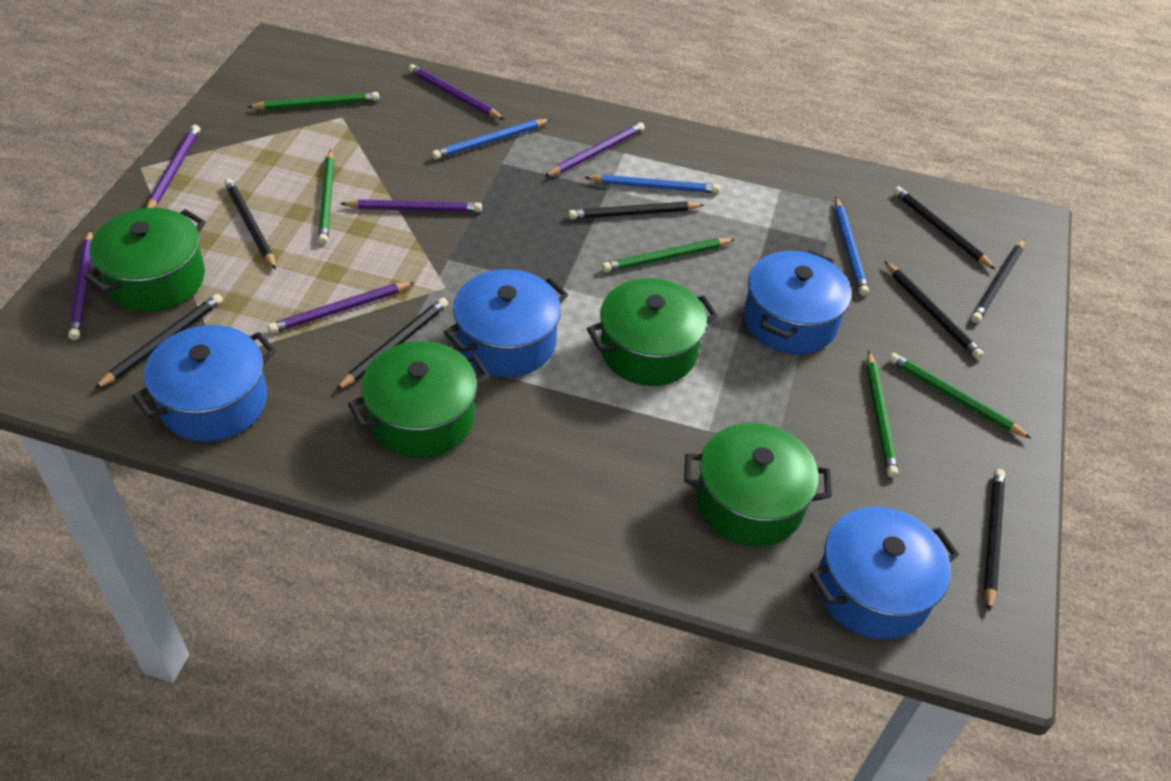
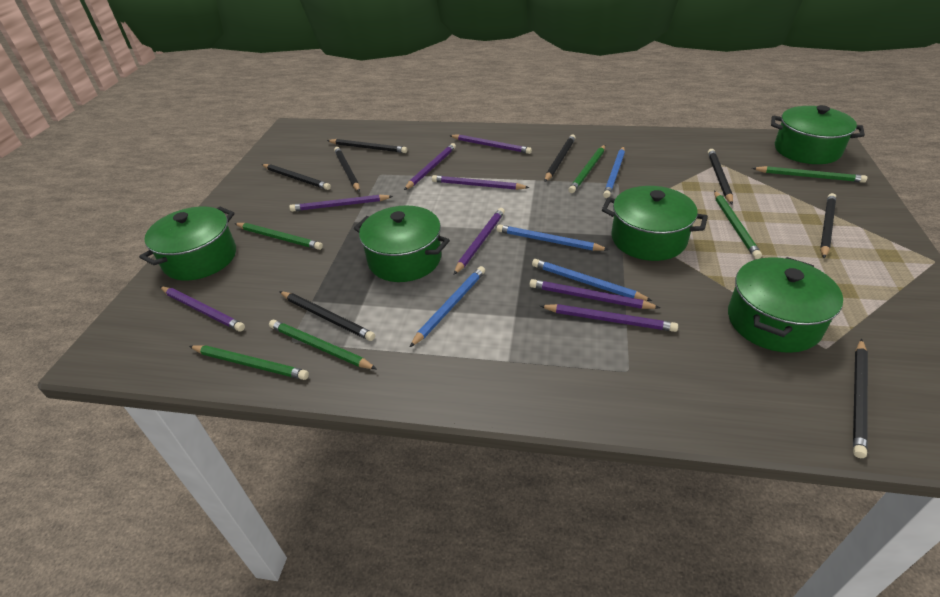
blue pencil: 3 -> 4
blue pot: 4 -> 0
green pencil: 5 -> 6
green pot: 4 -> 5
purple pencil: 6 -> 8

